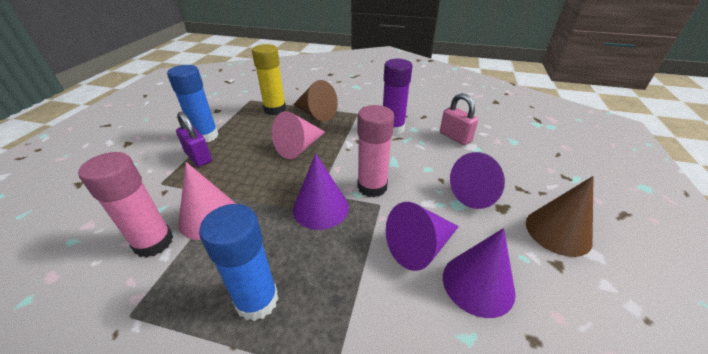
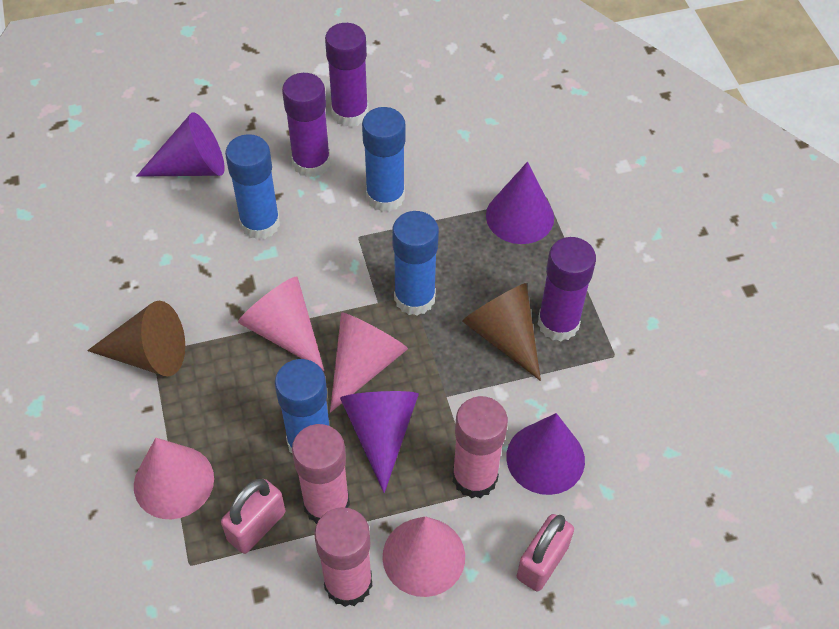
blue glue stick: 2 -> 4
pink cone: 2 -> 4
pink glue stick: 2 -> 3
pink padlock: 1 -> 2
purple glue stick: 1 -> 3
purple padlock: 1 -> 0
yellow glue stick: 1 -> 0

